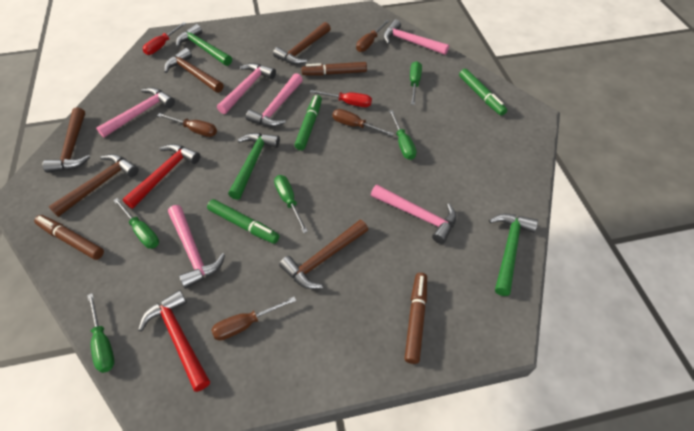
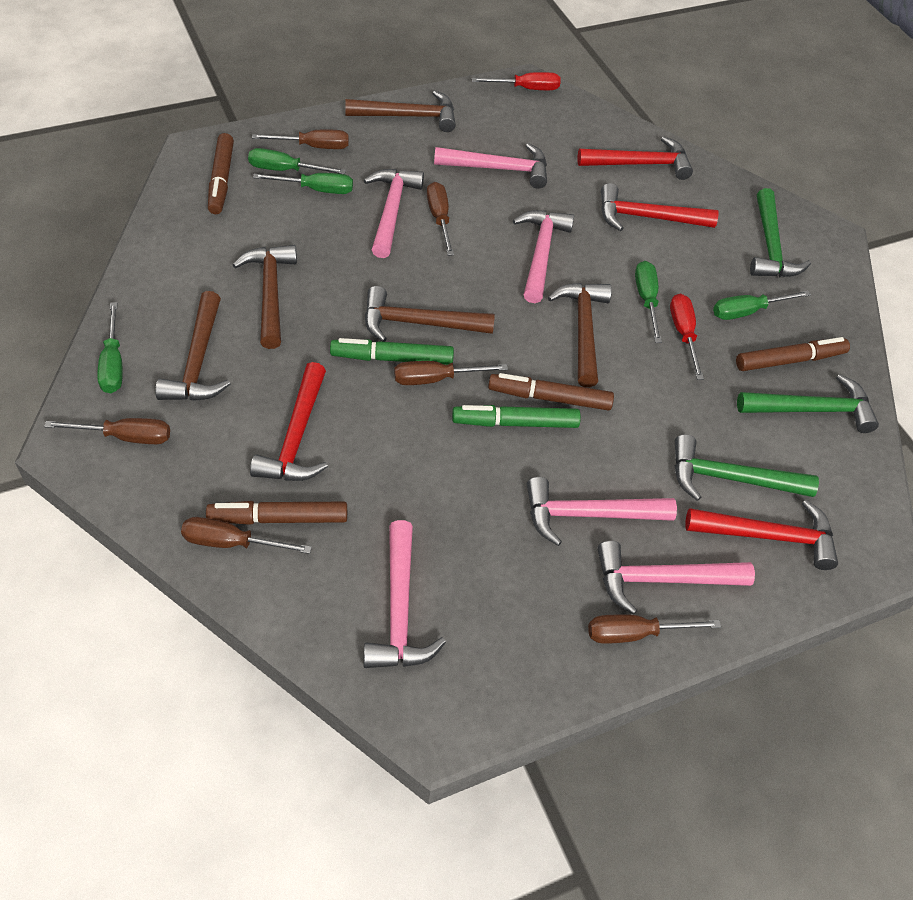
brown marker: 3 -> 4
brown screwdriver: 4 -> 6
green marker: 3 -> 2
red hammer: 2 -> 4

